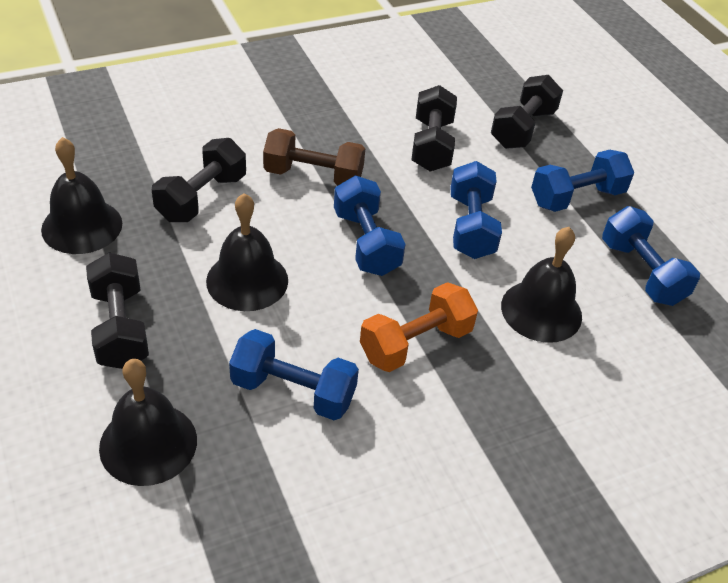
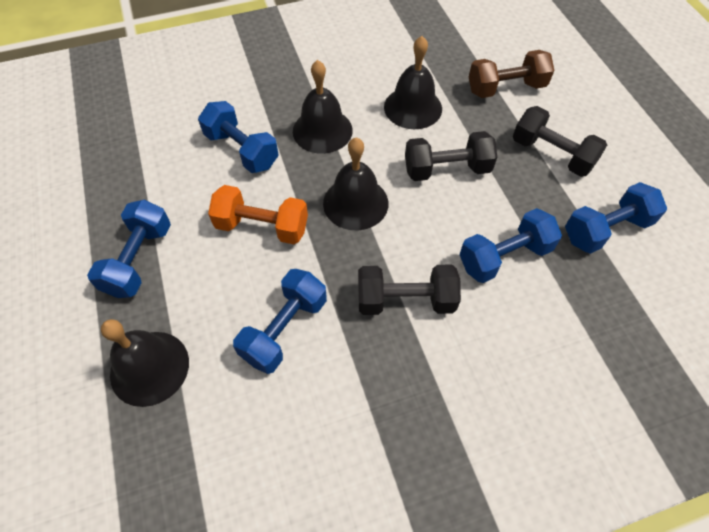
black dumbbell: 4 -> 3

